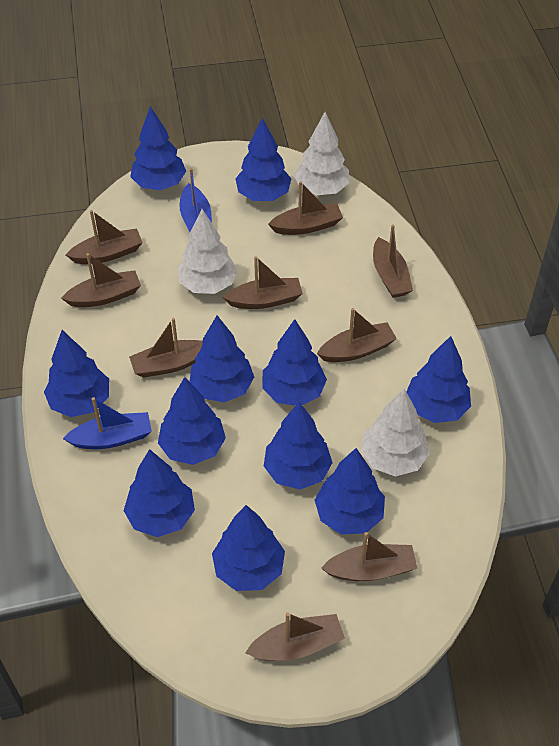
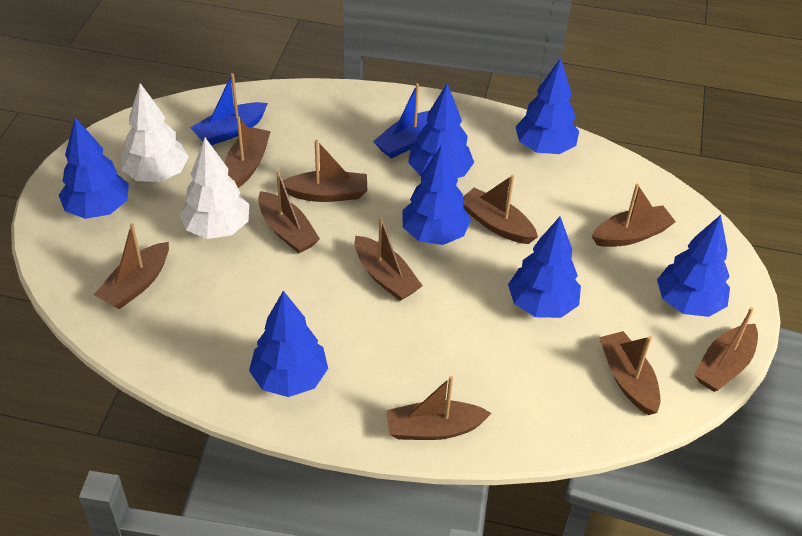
blue tree: 11 -> 7
brown boat: 9 -> 10
white tree: 3 -> 2

